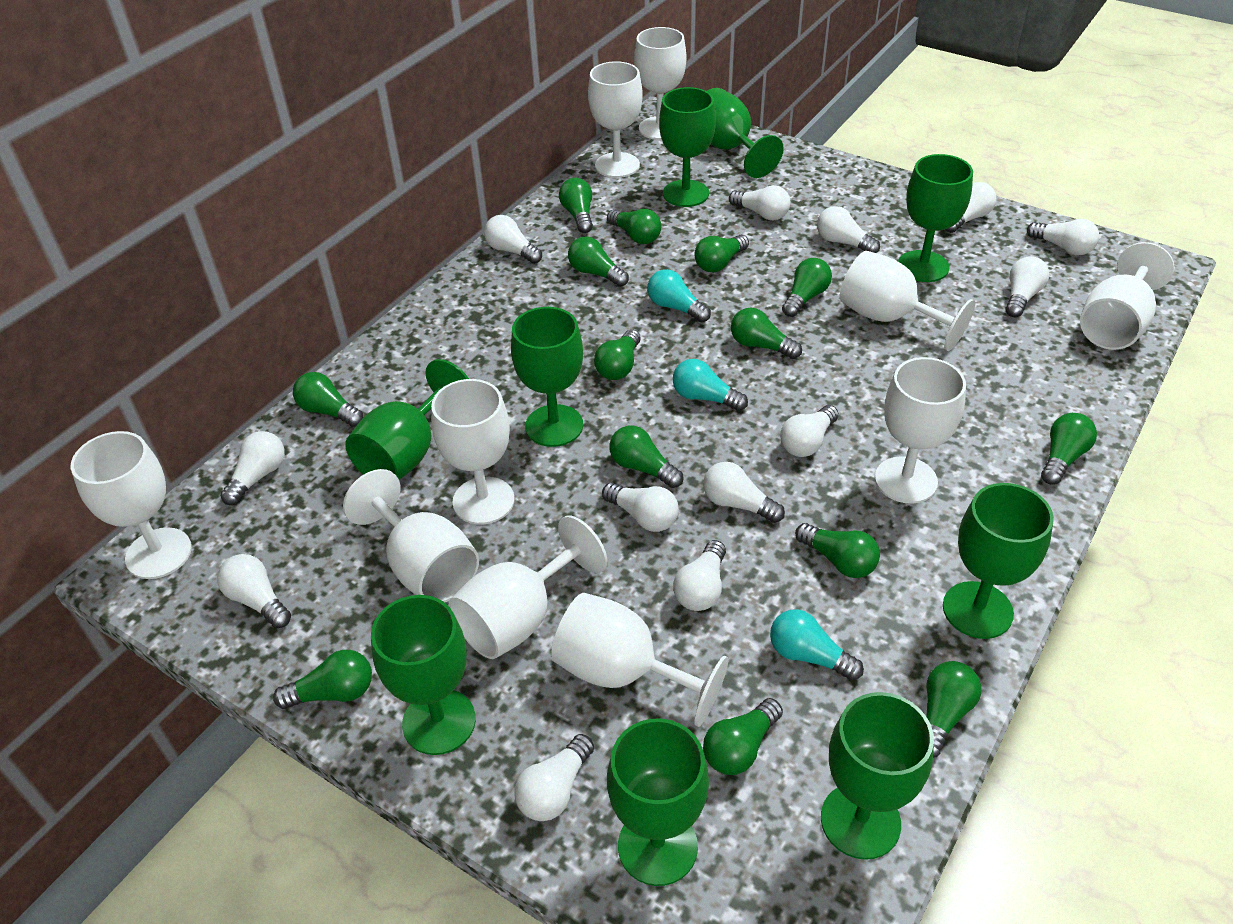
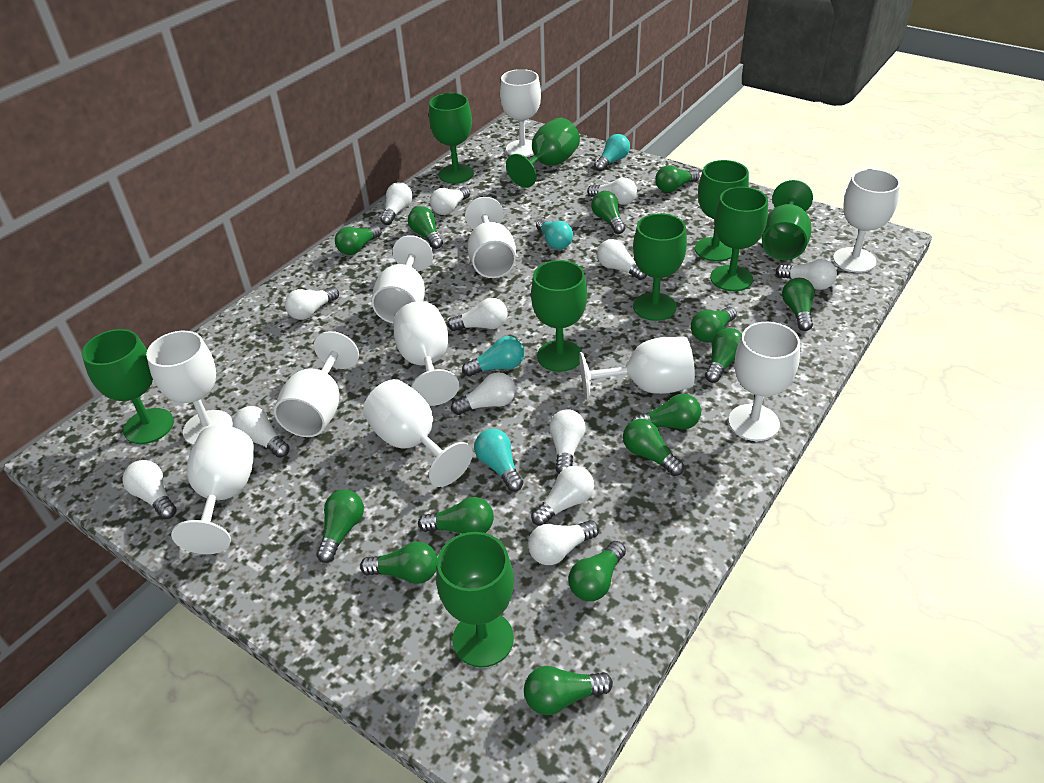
turquoise light bulb: 3 -> 4
white goblet: 10 -> 11

